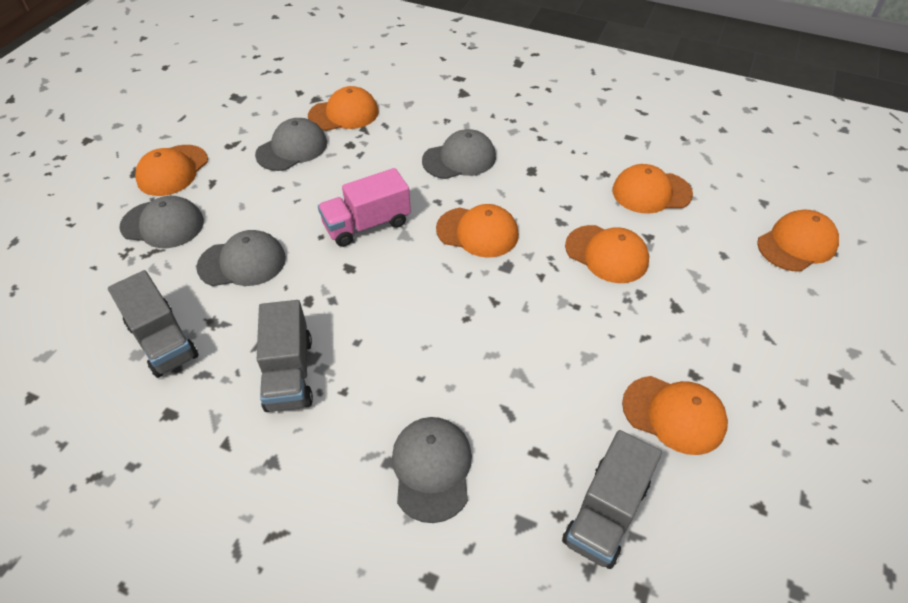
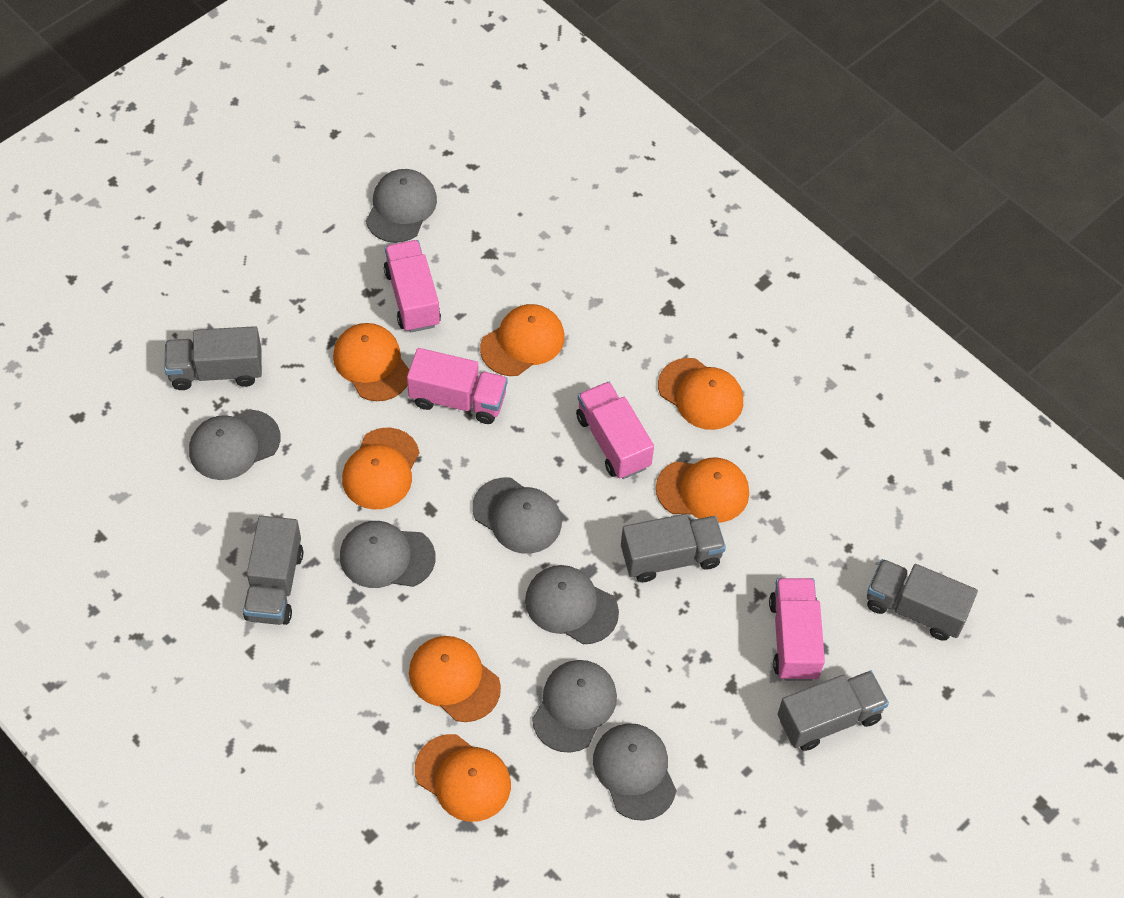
grey cap: 5 -> 7
grey truck: 3 -> 5
pink truck: 1 -> 4

